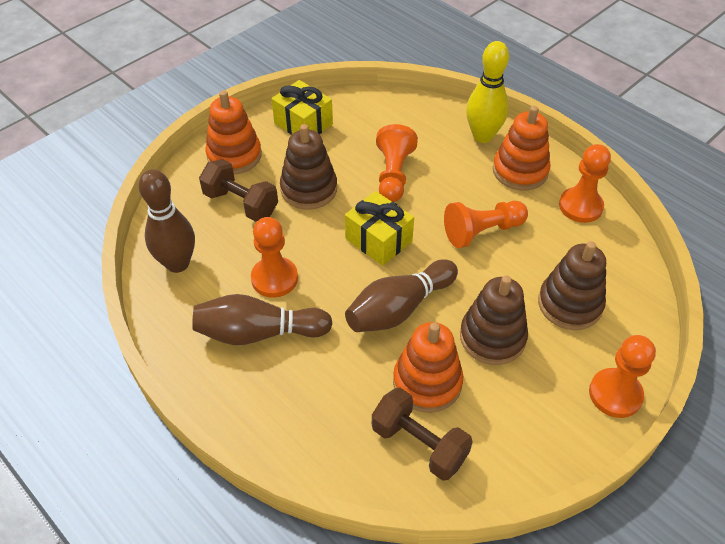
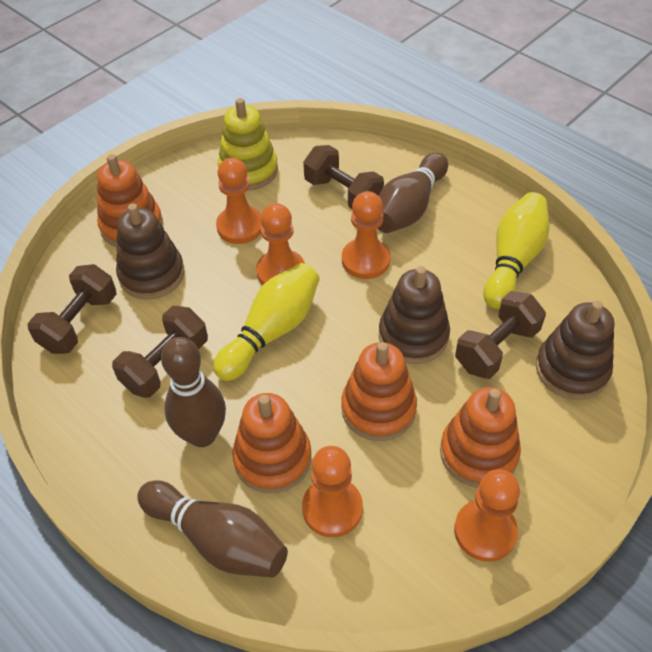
brown dumbbell: 2 -> 4
orange stacking toy: 3 -> 4
yellow bowling pin: 1 -> 2
yellow gift: 2 -> 0
yellow stacking toy: 0 -> 1

